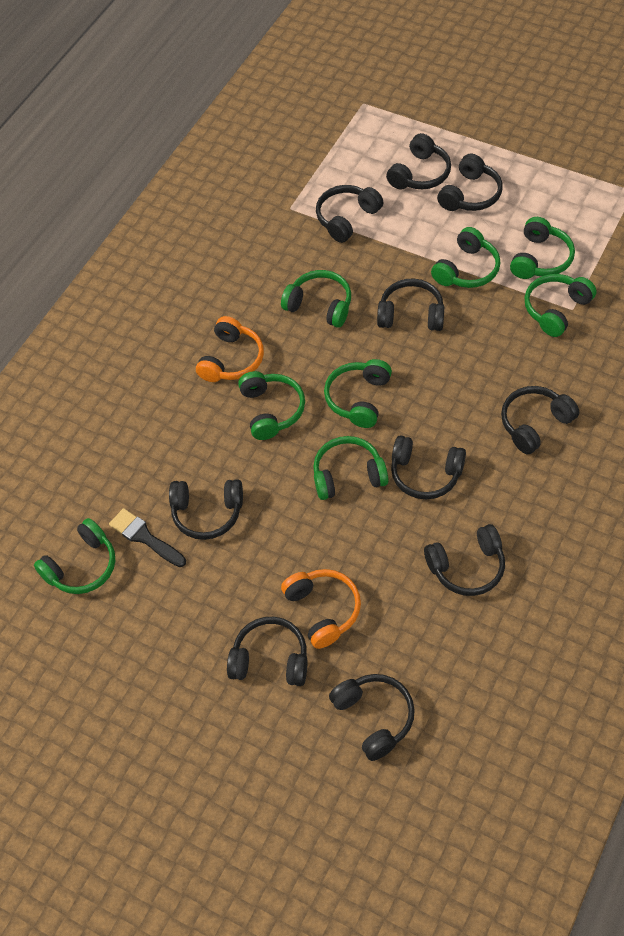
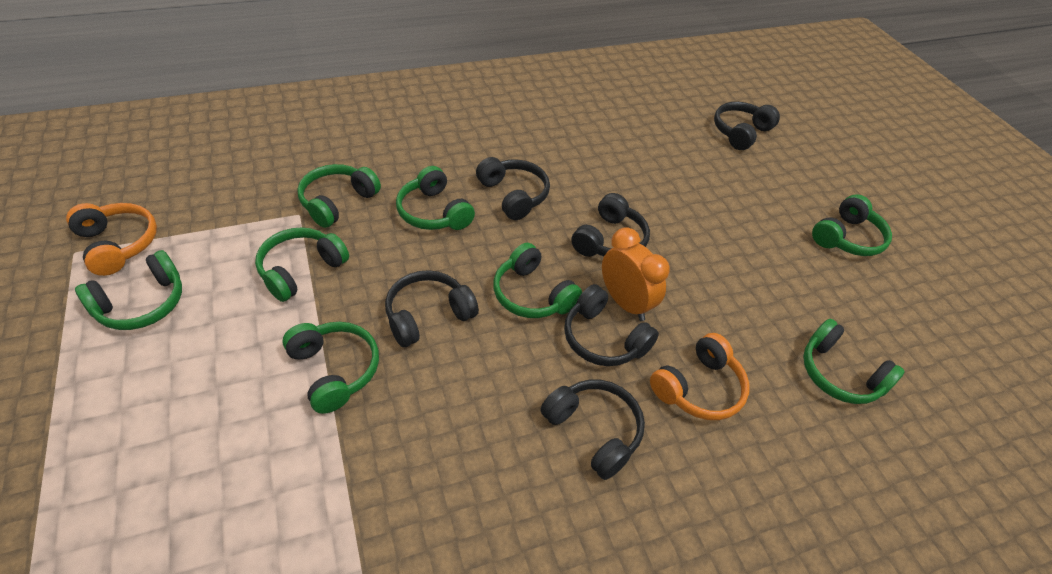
black brush: 1 -> 0
black headphones: 10 -> 6
orange clock: 0 -> 1

